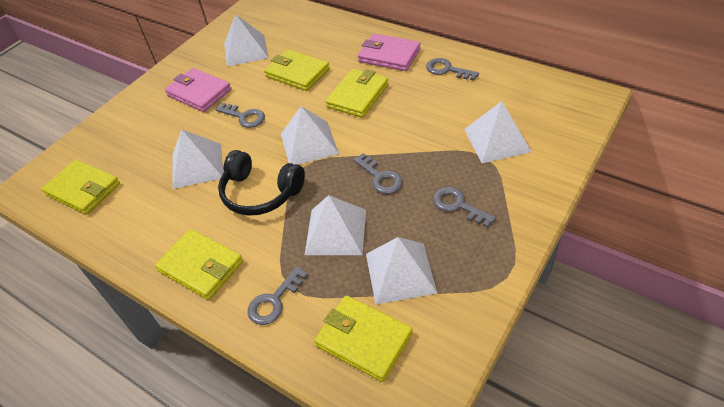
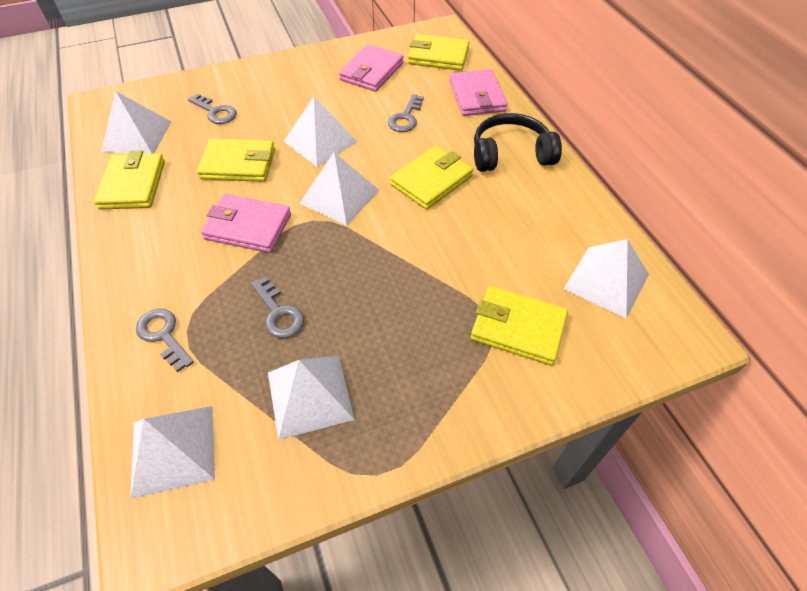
grey key: 5 -> 4
pink wallet: 2 -> 3

